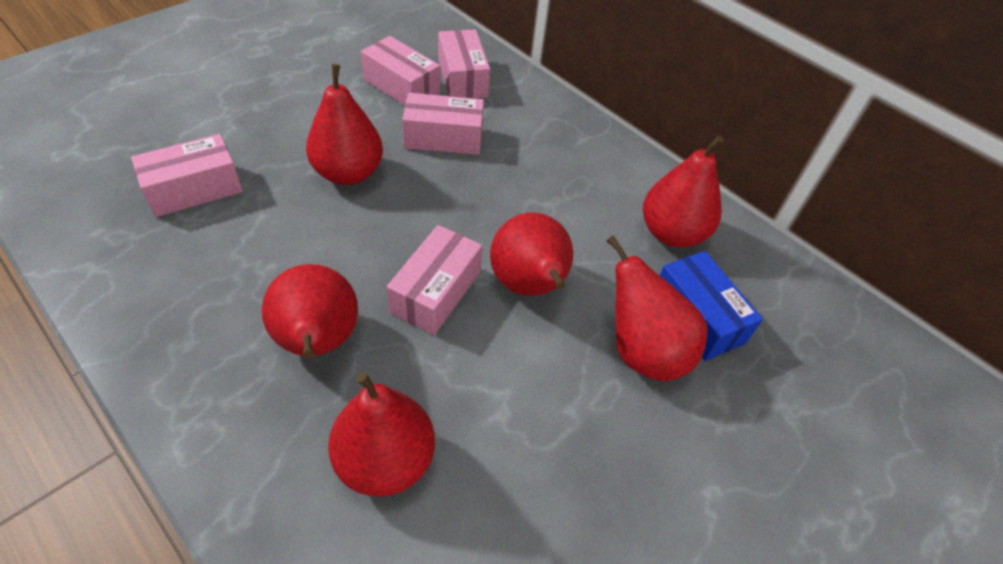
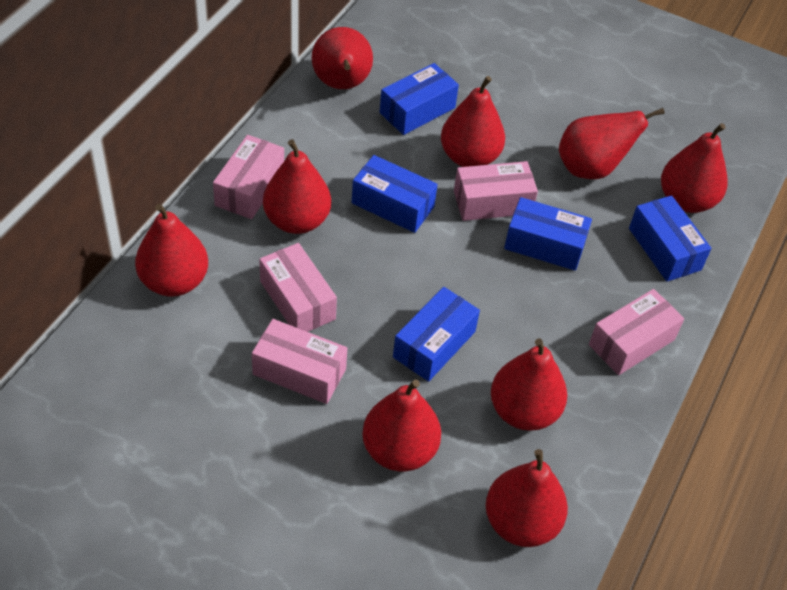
blue box: 1 -> 5
red pear: 6 -> 9

